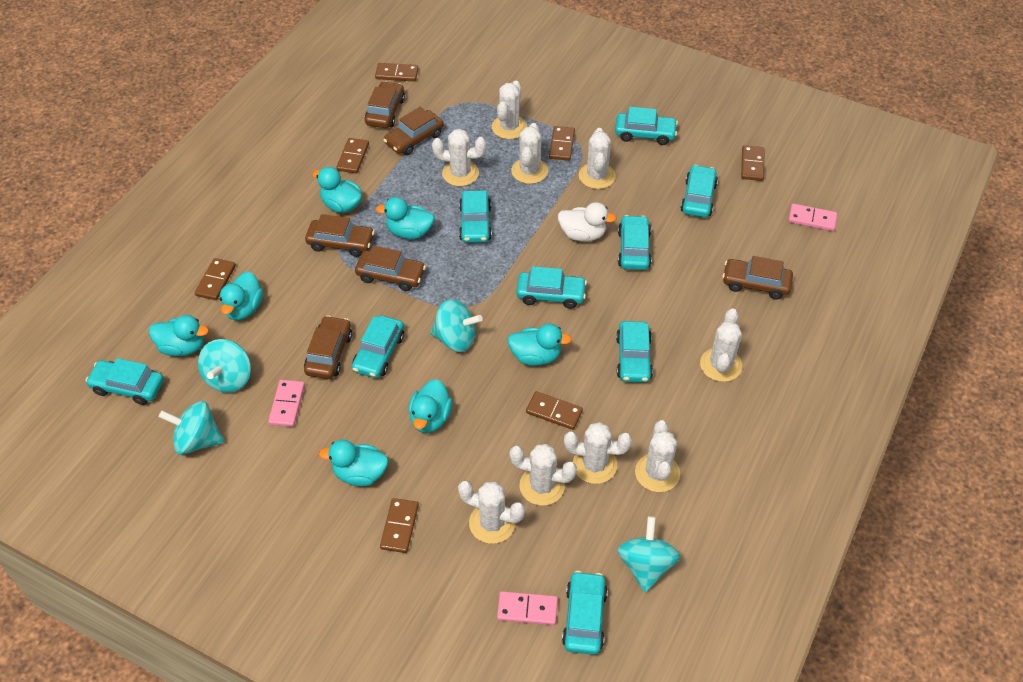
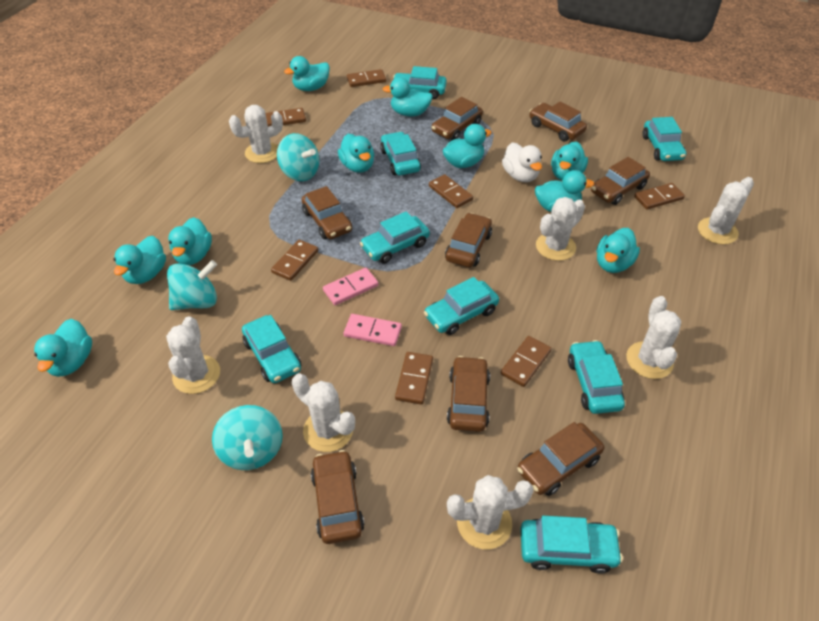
brown car: 6 -> 8
pink domino: 3 -> 2
turquoise car: 9 -> 8
turquoise duck: 7 -> 10
turquoise spinning top: 4 -> 3
white cactus: 9 -> 7

